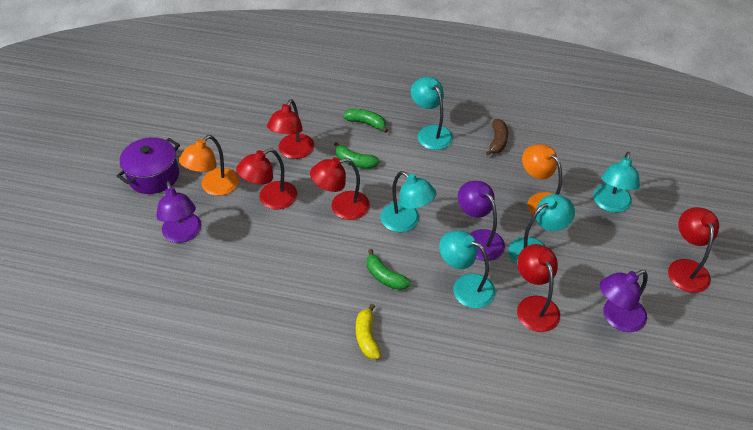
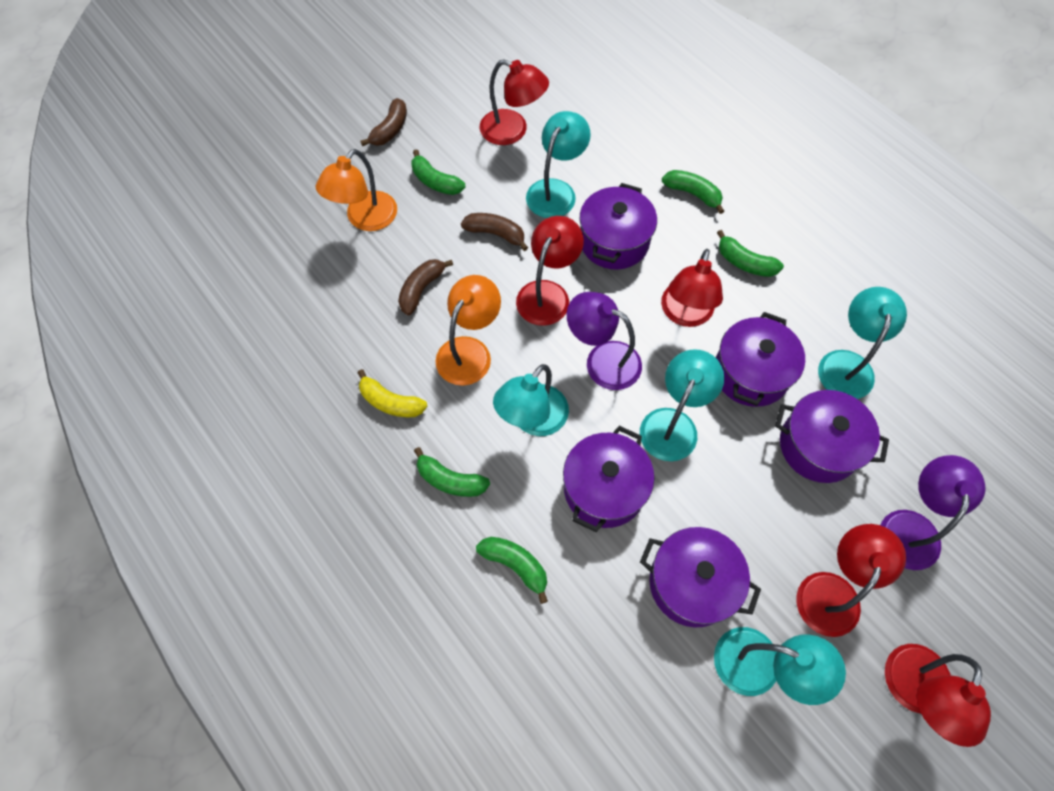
brown banana: 1 -> 3
green banana: 3 -> 5
purple lamp: 3 -> 2
purple pot: 1 -> 5

